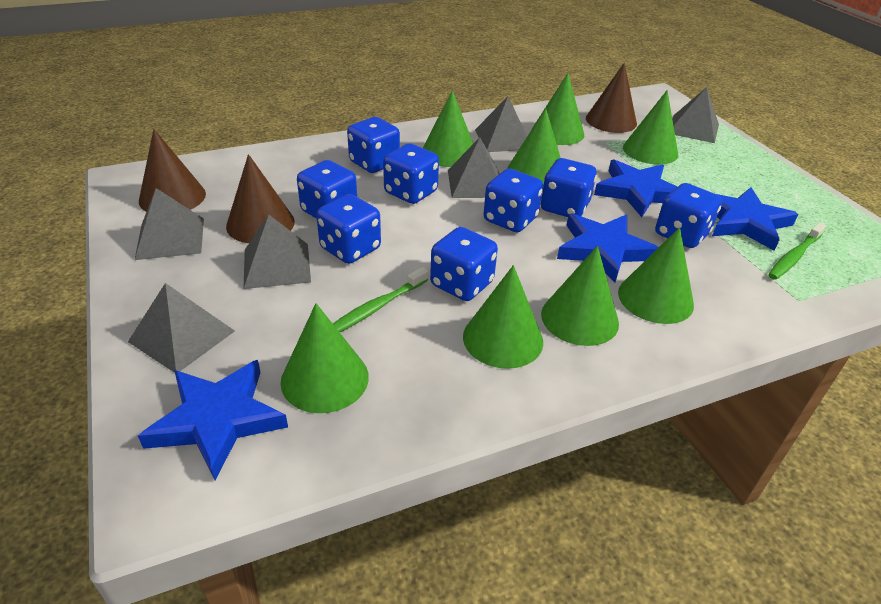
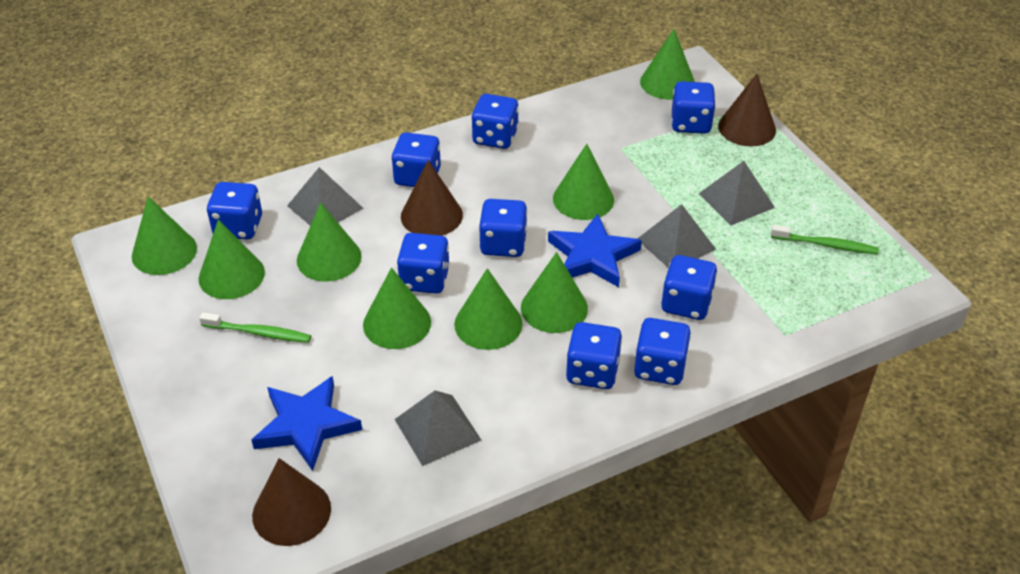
blue dice: 8 -> 9
blue star: 4 -> 2
grey pyramid: 6 -> 4

